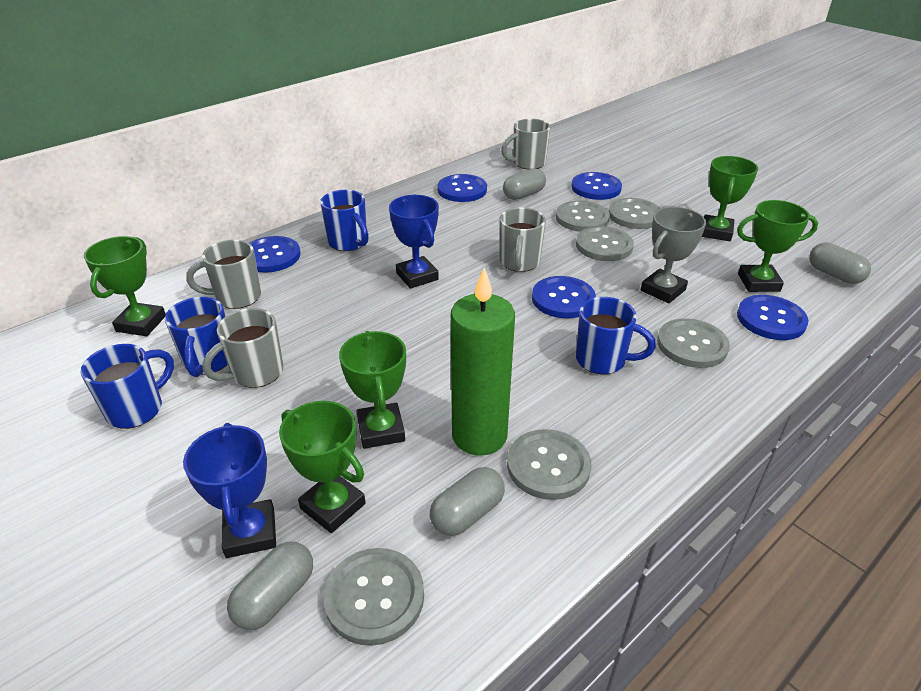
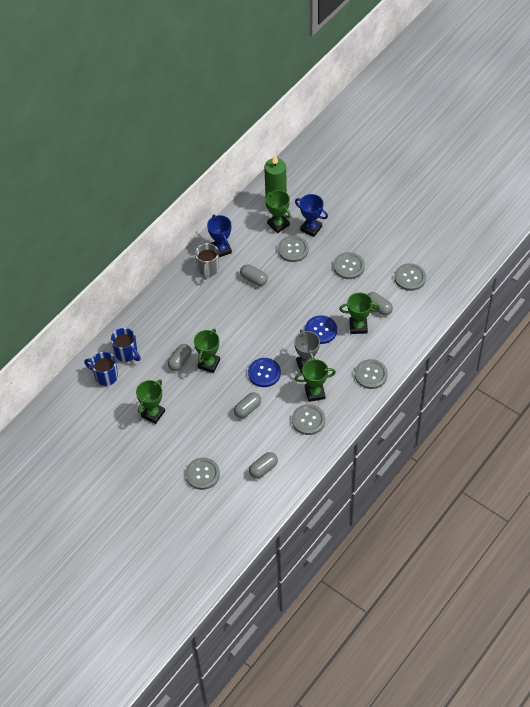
blue button: 5 -> 2
blue mug: 4 -> 2
grey capsule: 4 -> 5
grey mug: 4 -> 1

